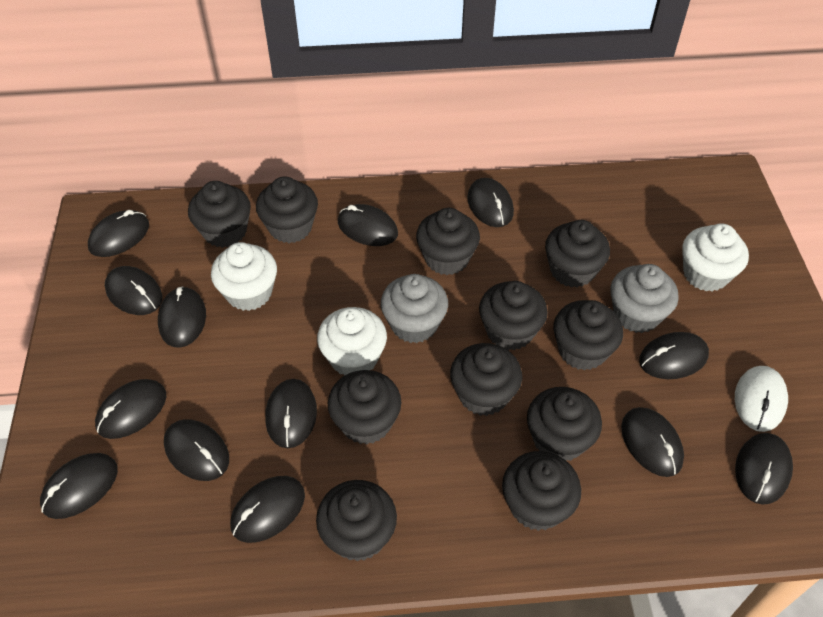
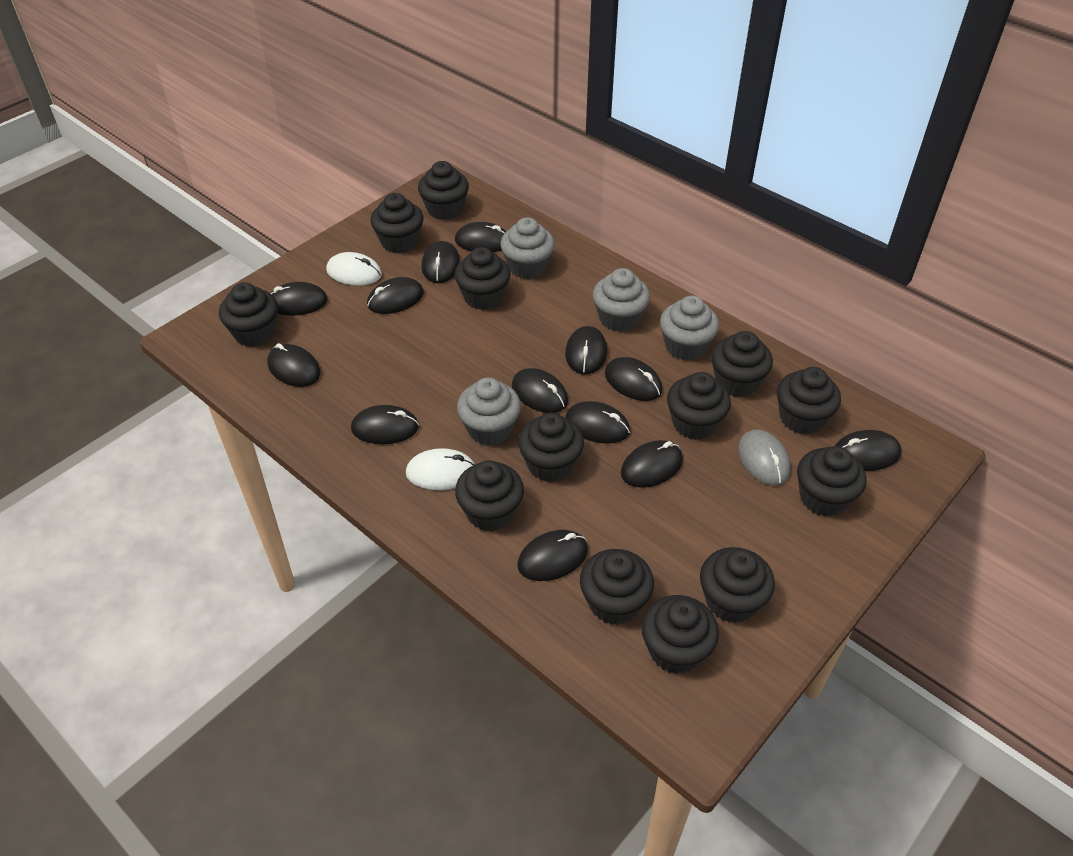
black cupcake: 11 -> 13
grey cupcake: 2 -> 4
grey mouse: 0 -> 1
white cupcake: 3 -> 0
white mouse: 1 -> 2

